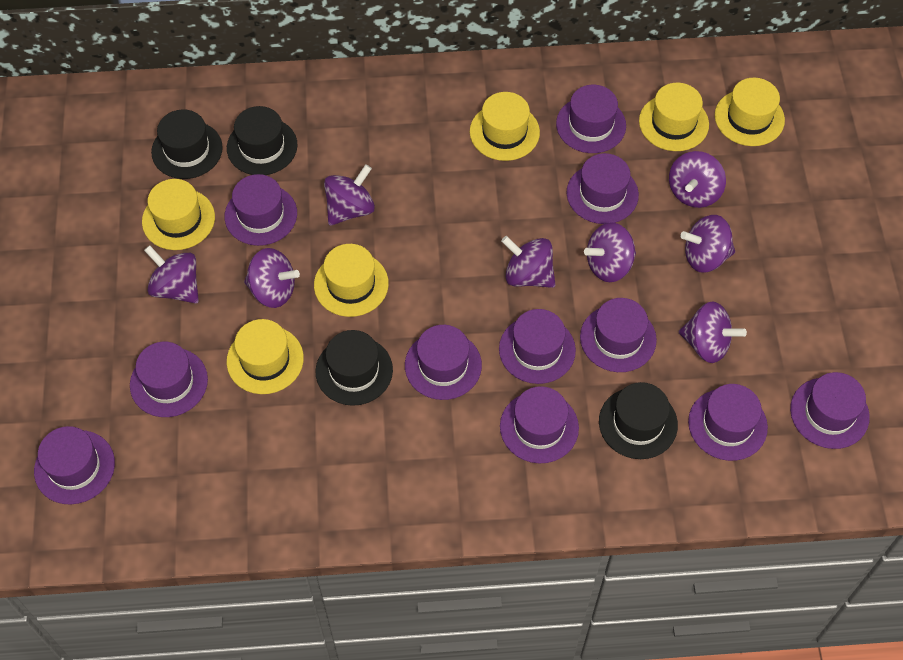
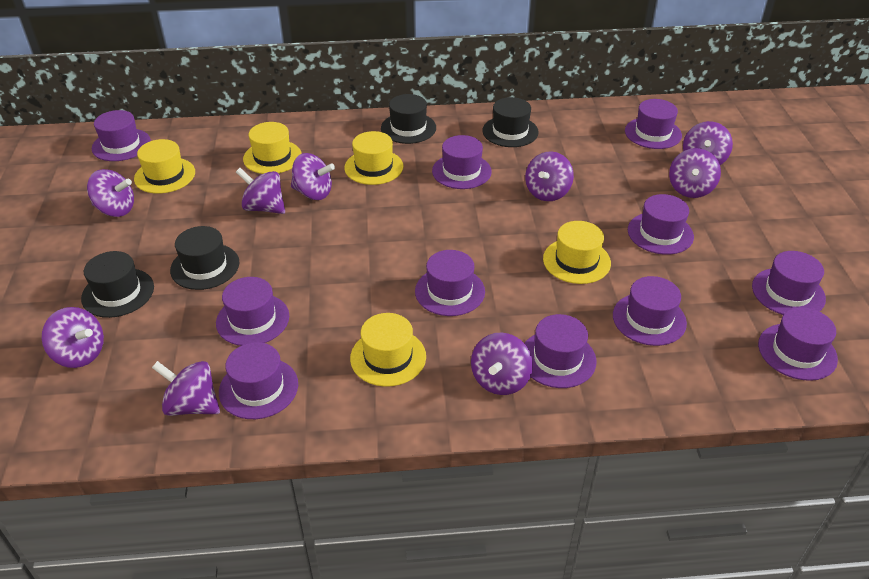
purple spinning top: 8 -> 9
yellow hat: 6 -> 5

